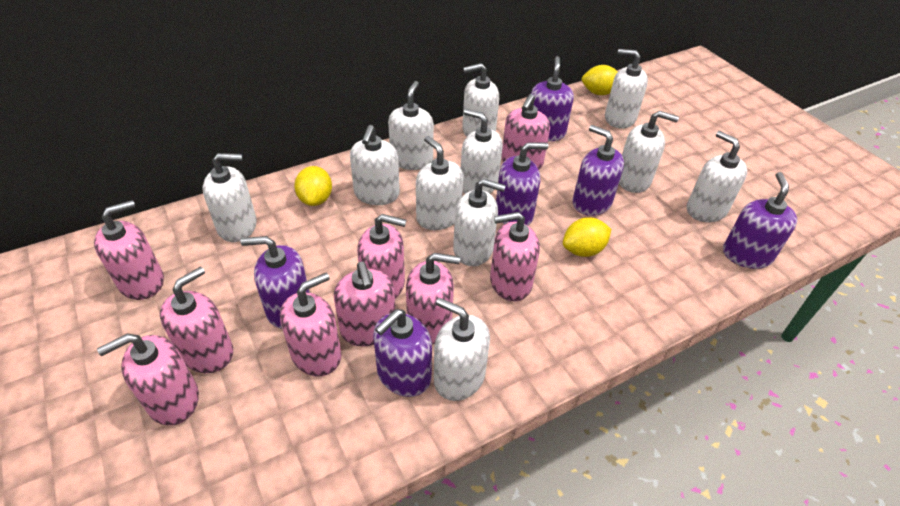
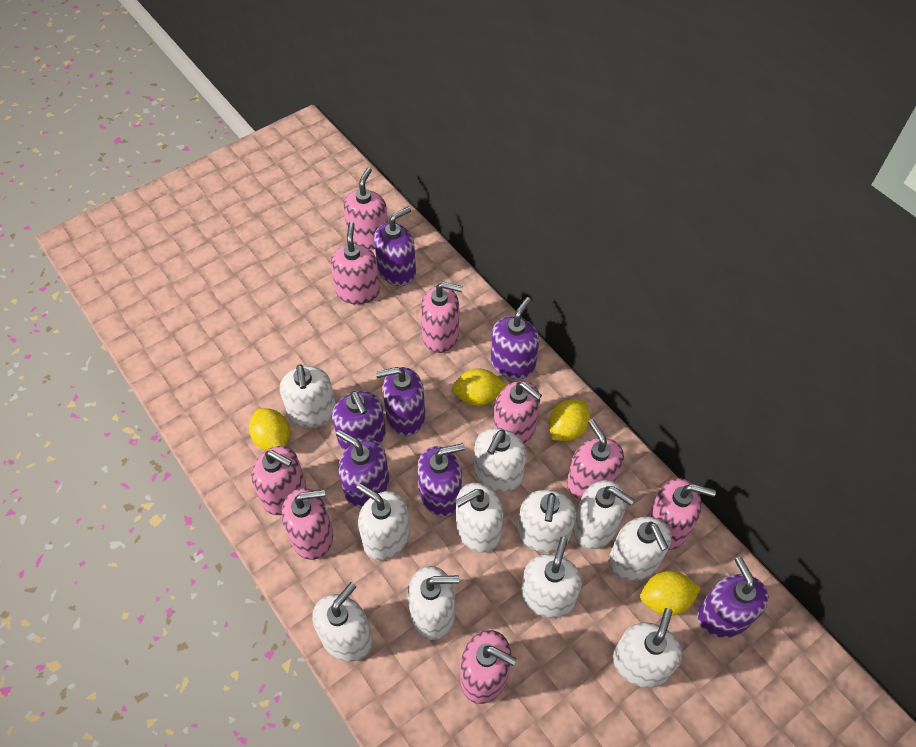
purple soap dispenser: 6 -> 7
yellow lemon: 3 -> 4

